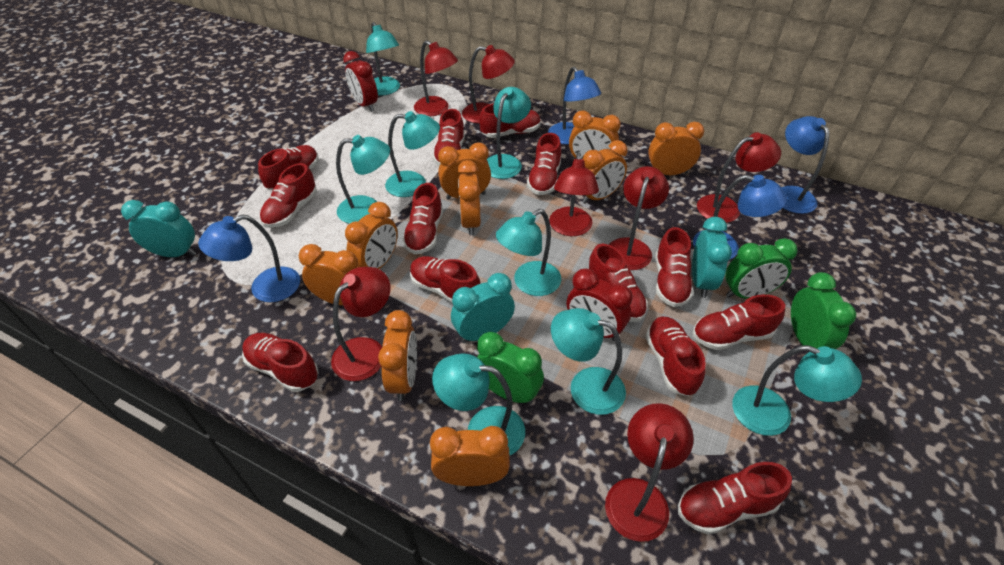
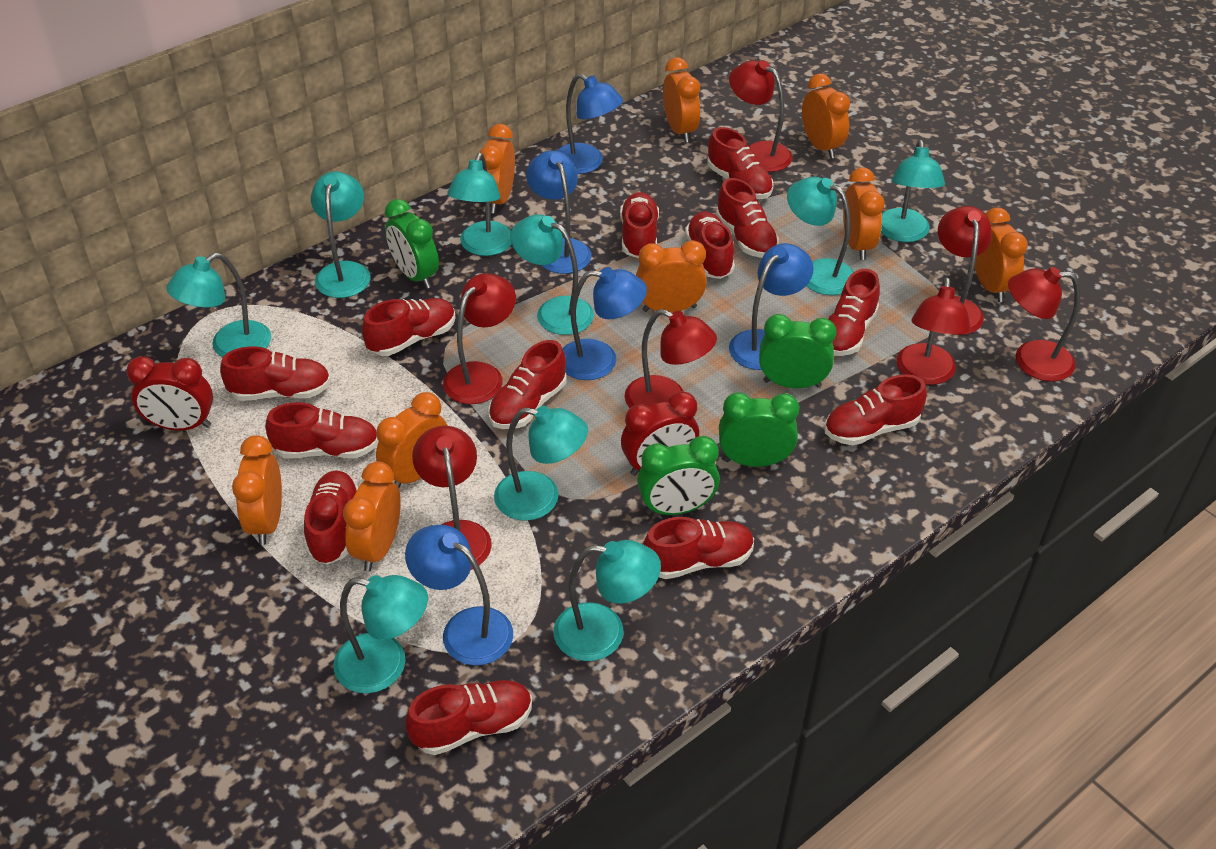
blue lamp: 4 -> 5
green clock: 3 -> 4
turquoise clock: 3 -> 0
turquoise lamp: 8 -> 9

